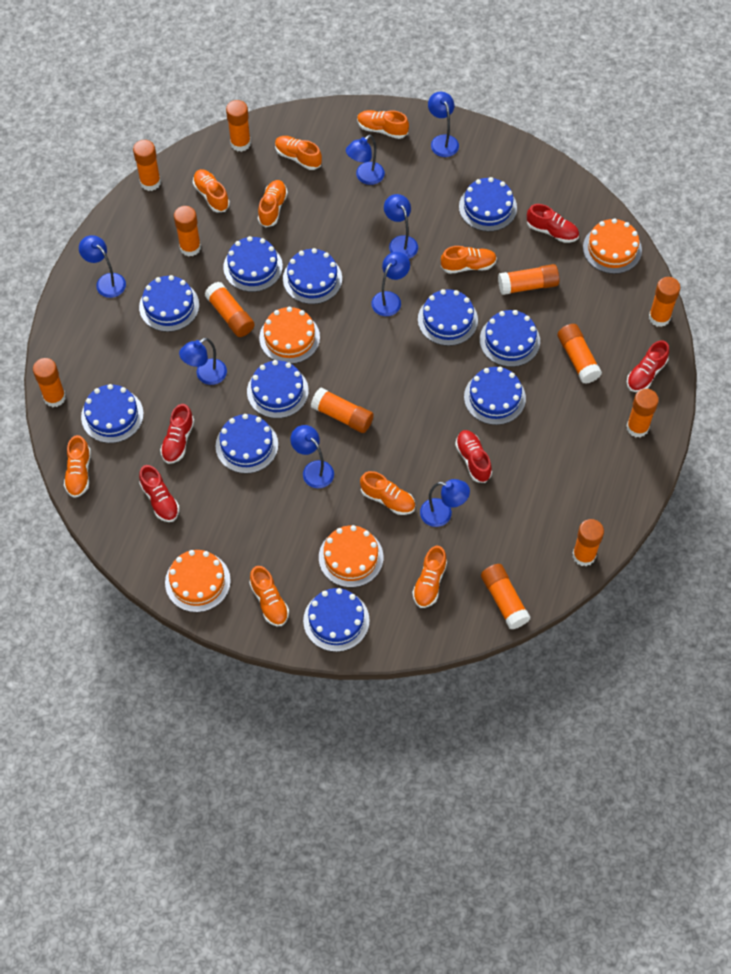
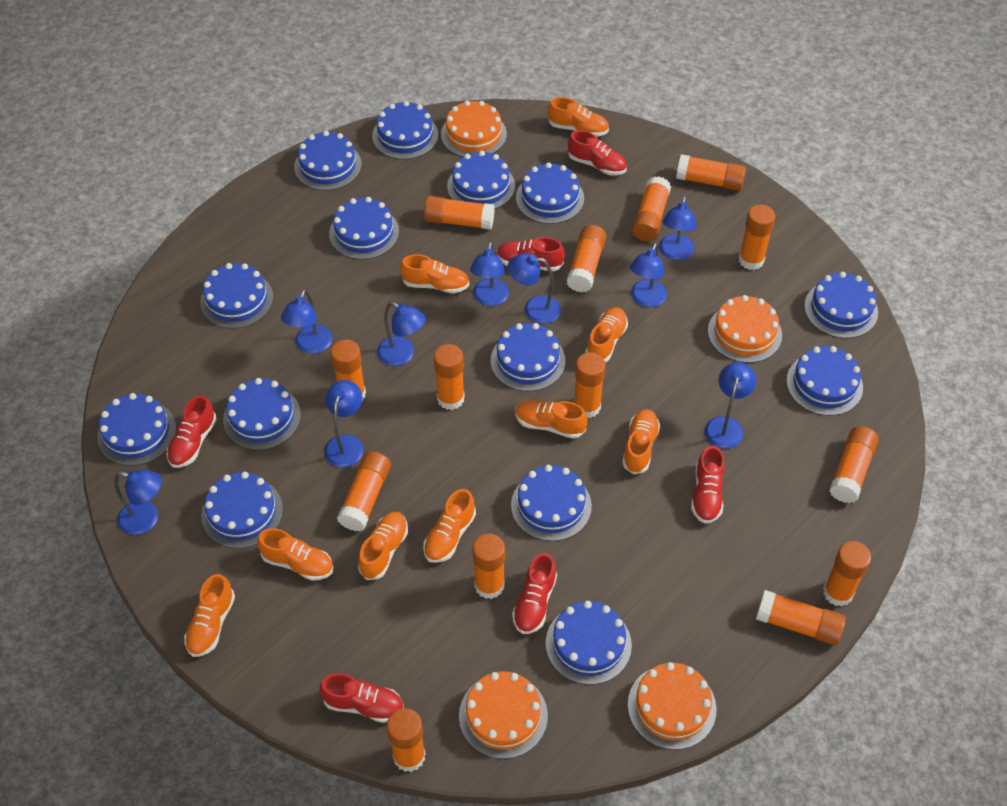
blue cake: 11 -> 14
blue lamp: 8 -> 9
orange glue stick: 12 -> 14
red shoe: 5 -> 6

